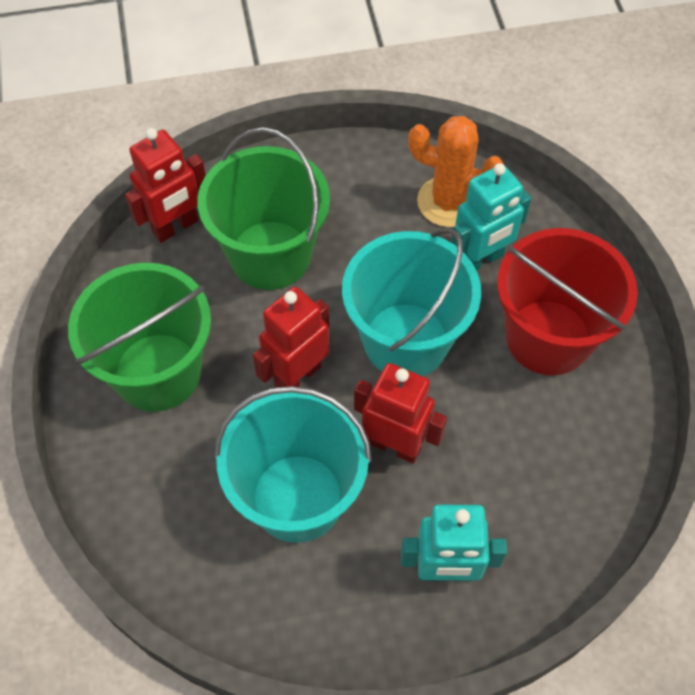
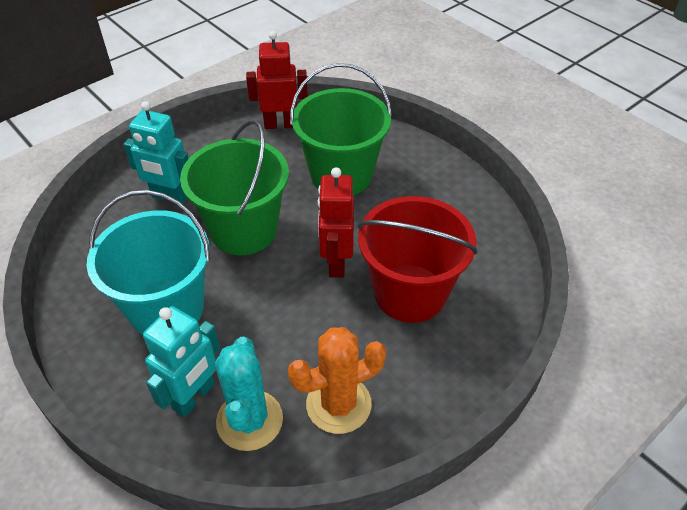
red robot: 3 -> 2
turquoise bucket: 2 -> 1
turquoise cactus: 0 -> 1

